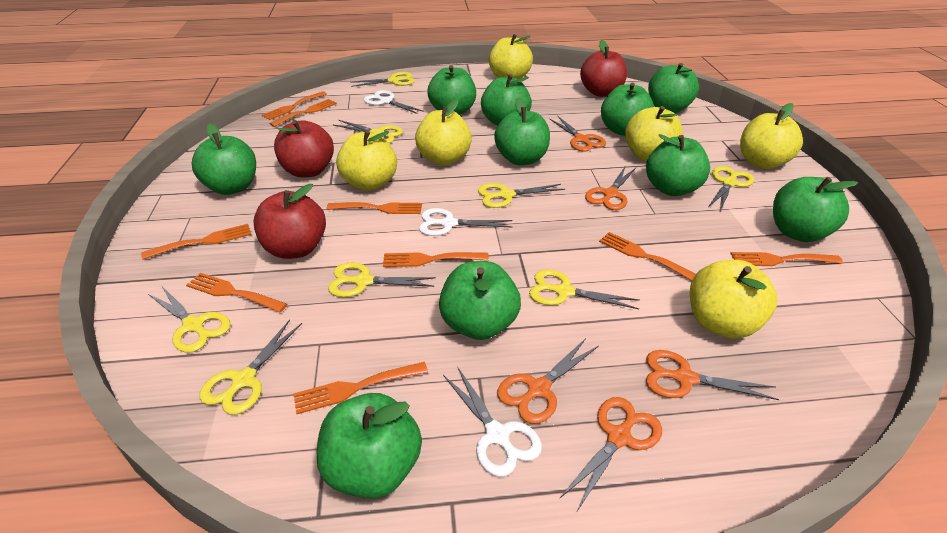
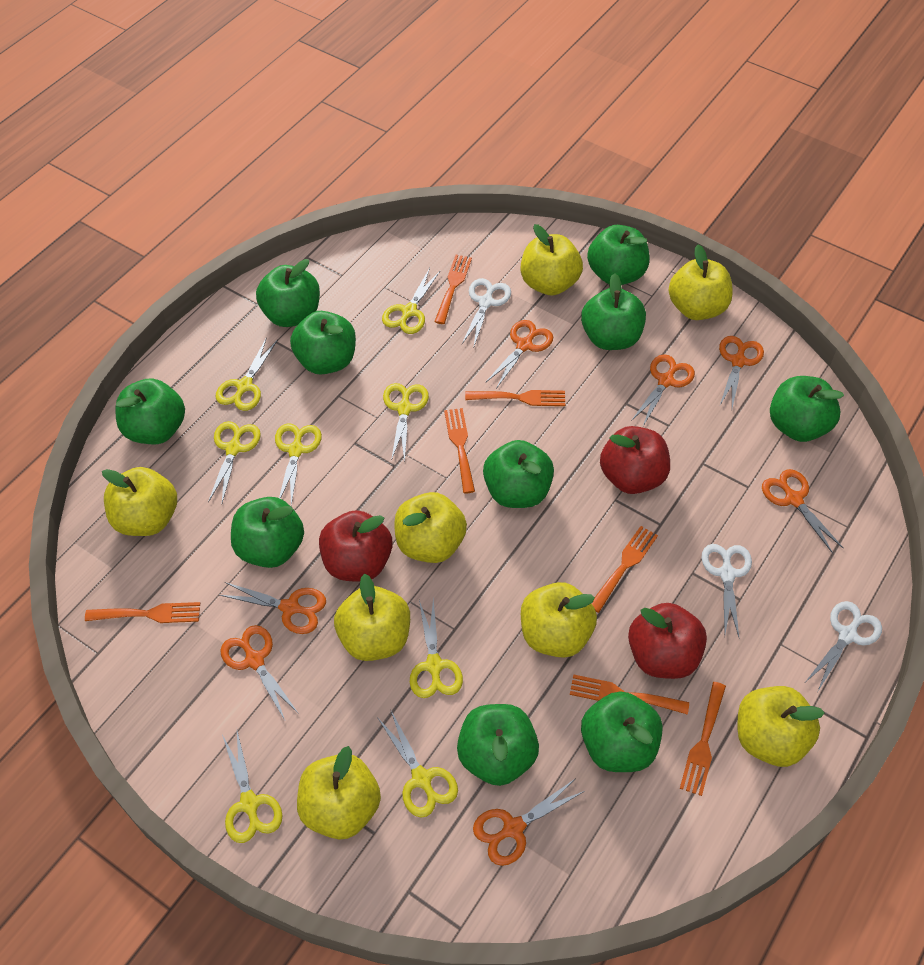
orange fork: 9 -> 7
orange scissors: 5 -> 7
yellow apple: 6 -> 8

